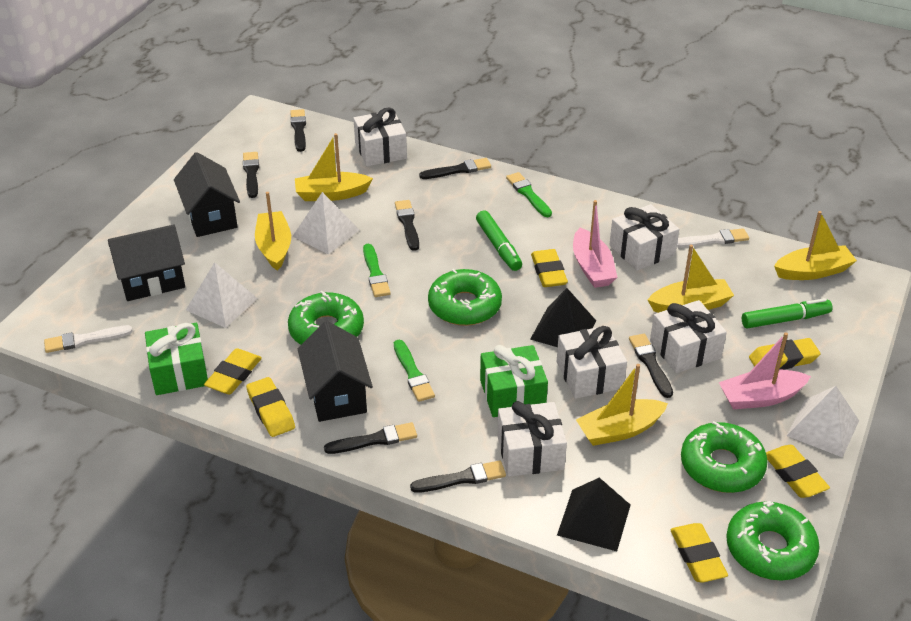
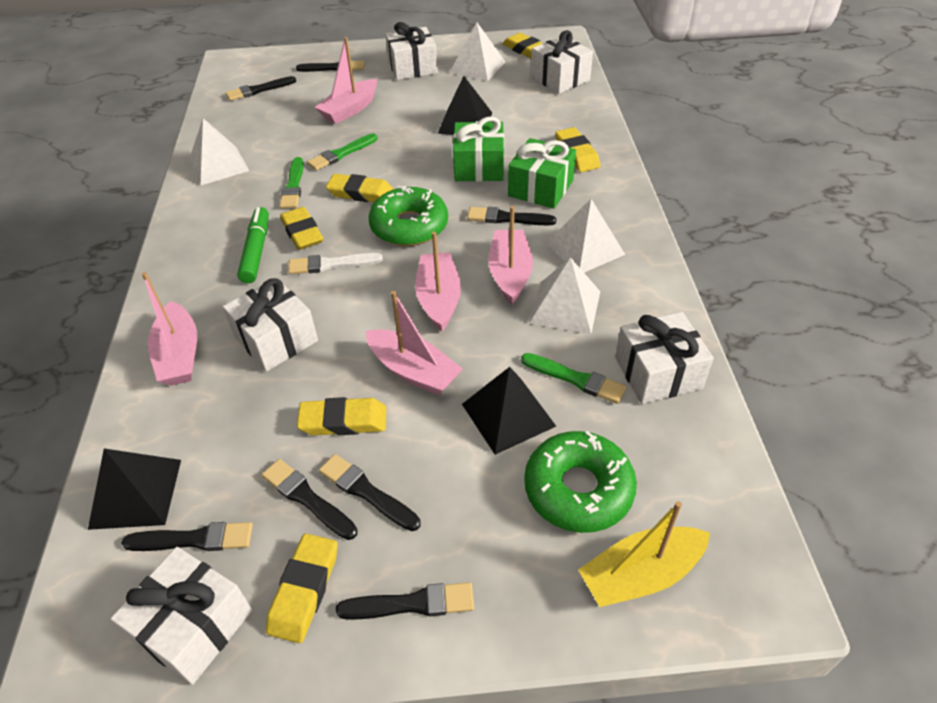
black house: 3 -> 0
black pyramid: 2 -> 3
green donut: 4 -> 2
green marker: 2 -> 1
pink boat: 2 -> 5
white brush: 2 -> 1
white pyramid: 3 -> 4
yellow boat: 5 -> 1

